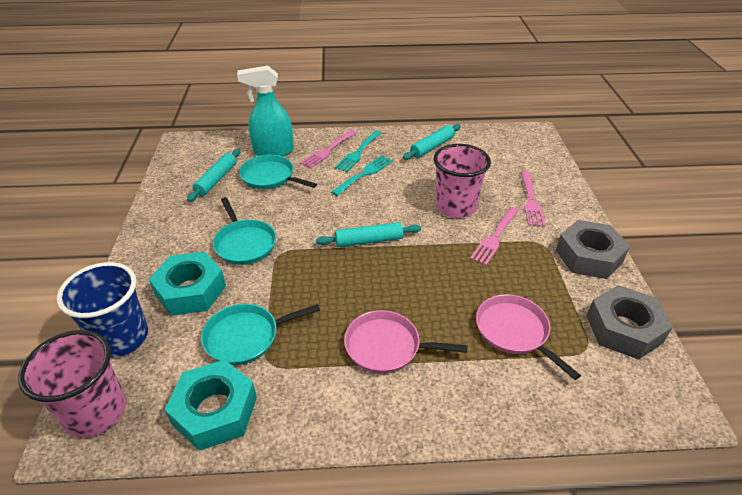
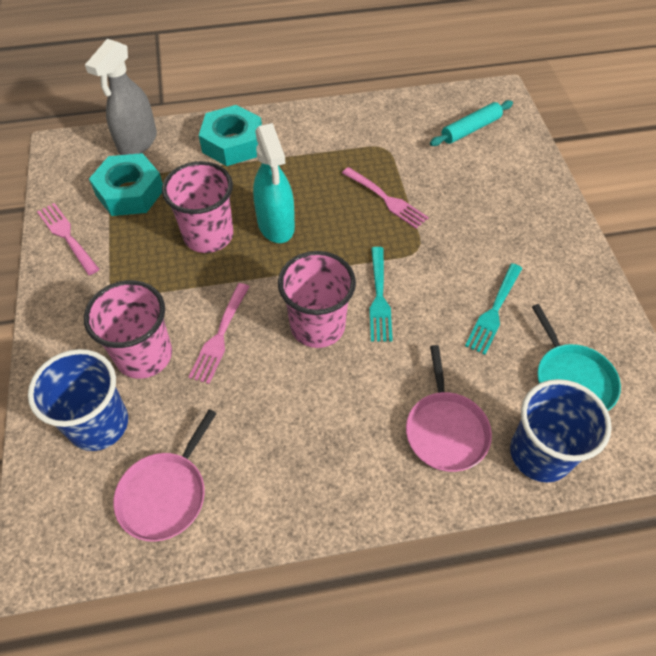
blue cup: 1 -> 2
grey nut: 2 -> 0
grey spray bottle: 0 -> 1
pink cup: 2 -> 3
turquoise pan: 3 -> 1
turquoise rolling pin: 3 -> 1

